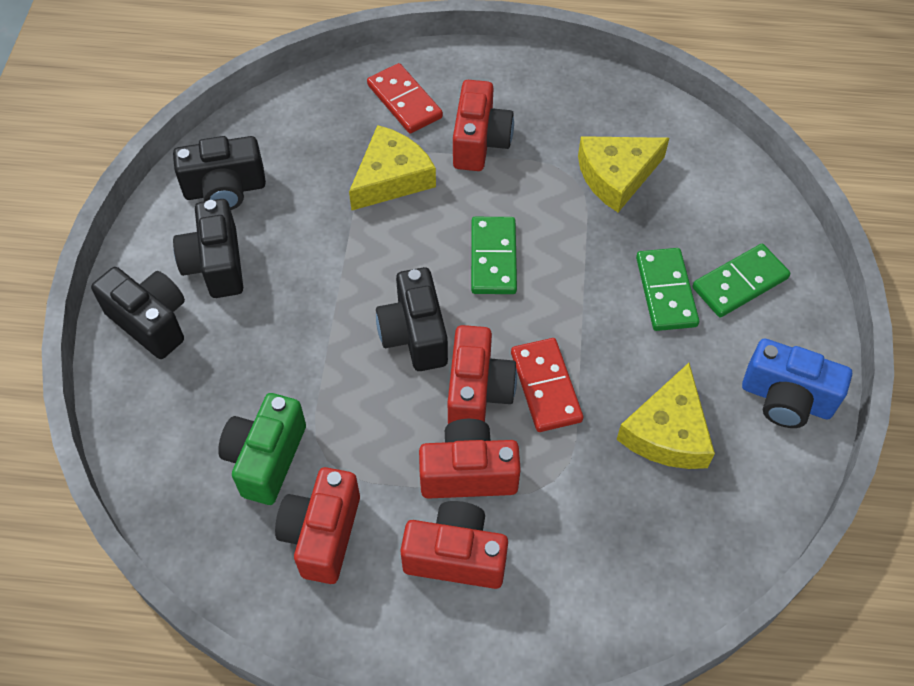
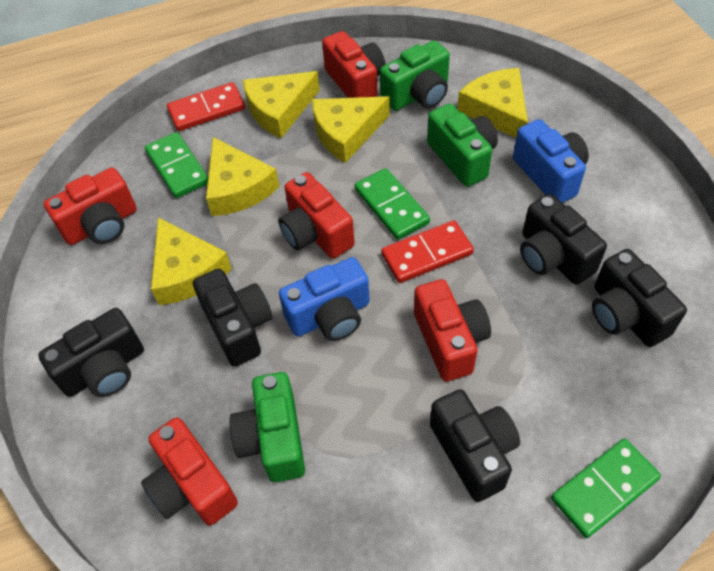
black camera: 4 -> 5
blue camera: 1 -> 2
green camera: 1 -> 3
yellow cheese: 3 -> 5

